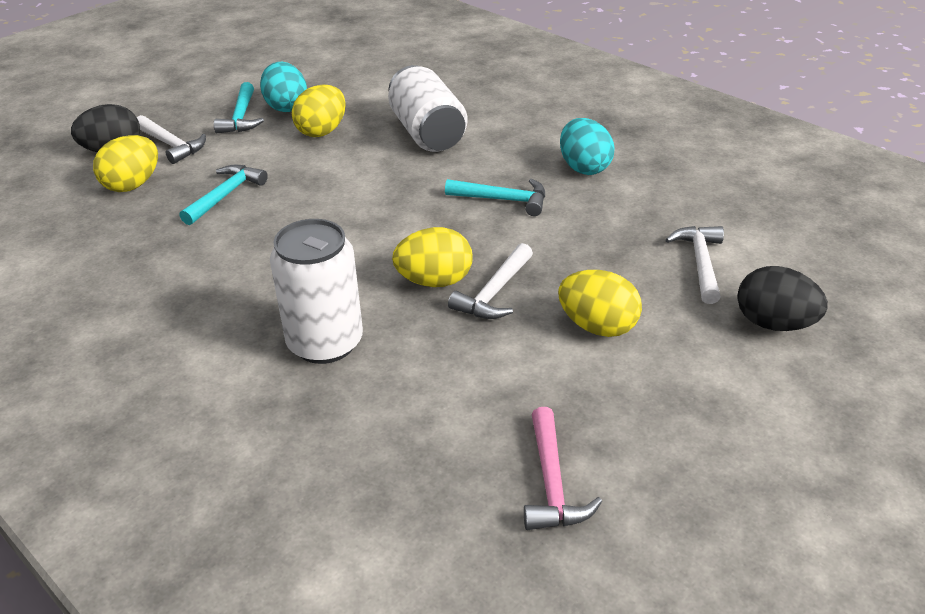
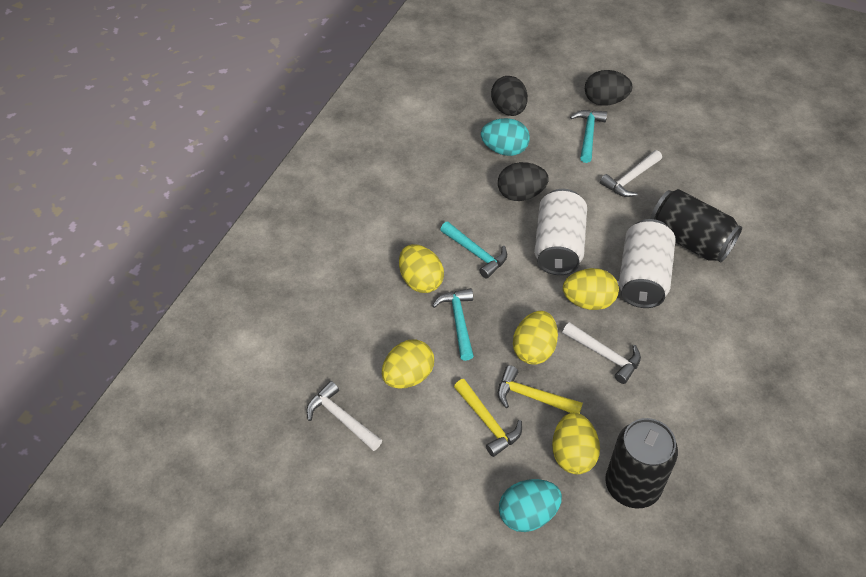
black can: 0 -> 2
black egg: 2 -> 3
pink hammer: 1 -> 0
yellow egg: 4 -> 5
yellow hammer: 0 -> 2

